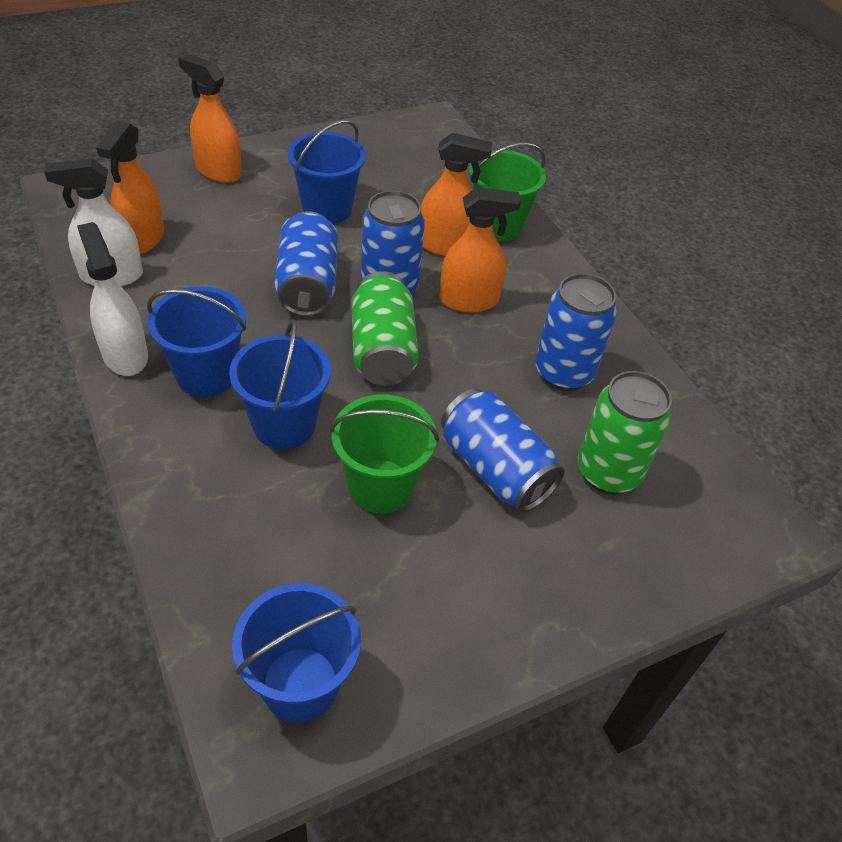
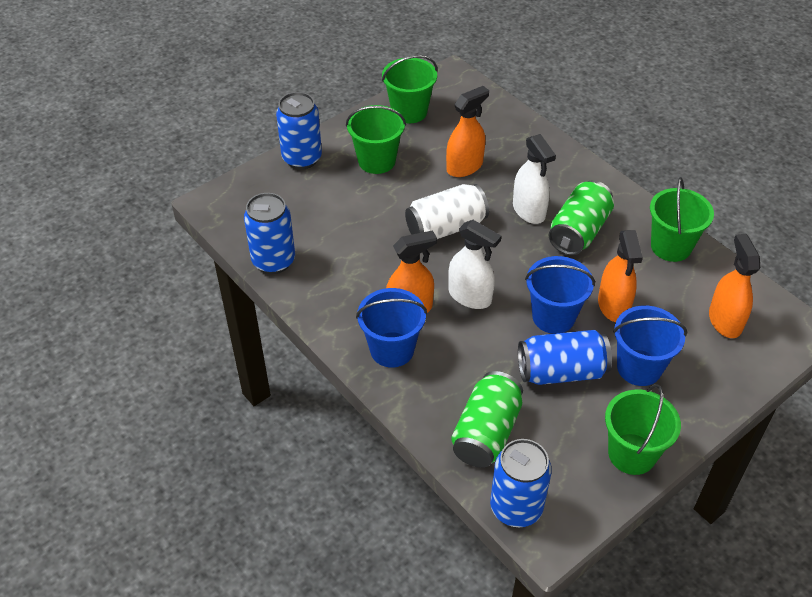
blue bucket: 4 -> 3
green bucket: 2 -> 4
white can: 0 -> 1

